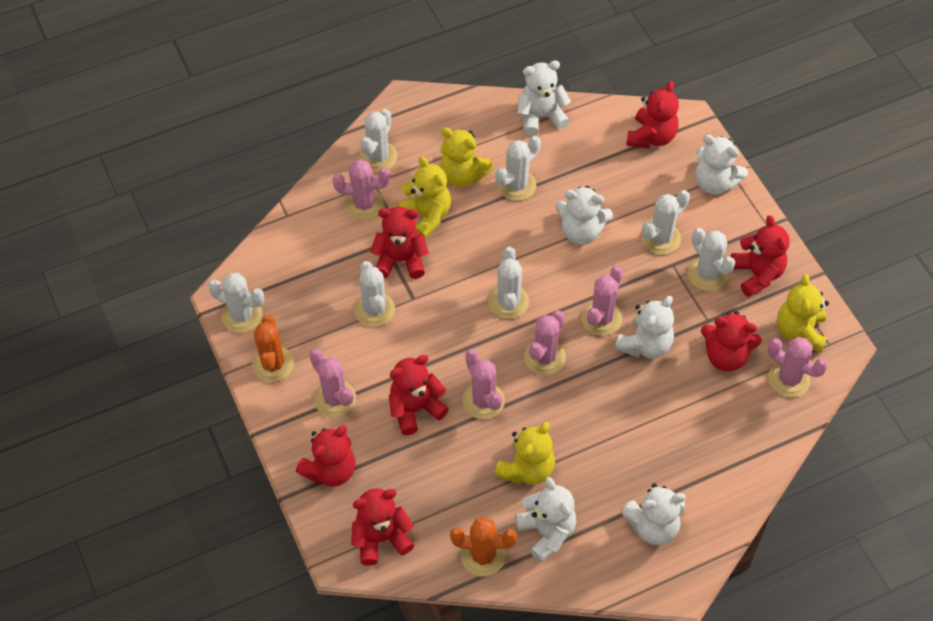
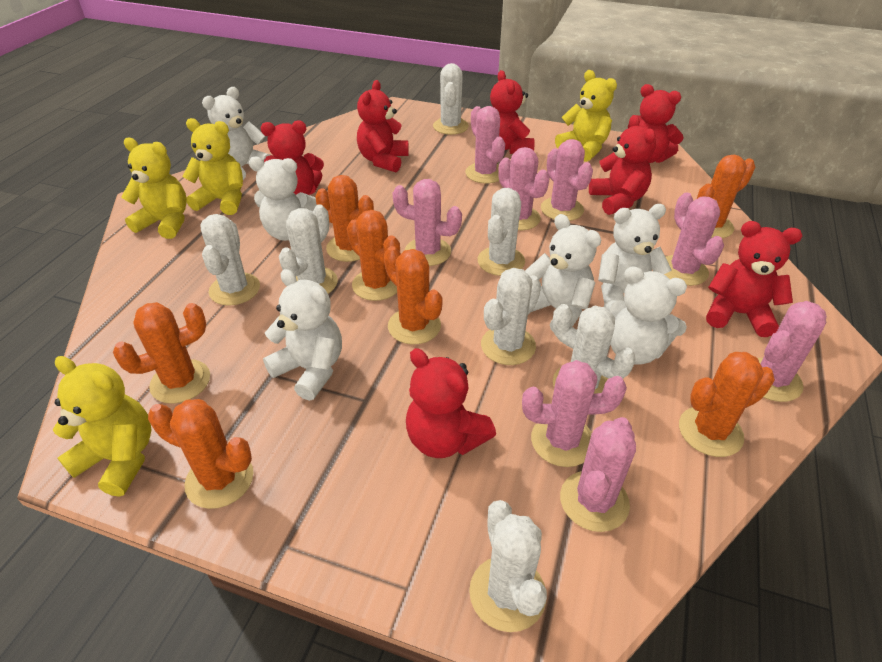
orange cactus: 2 -> 7
pink cactus: 6 -> 8

